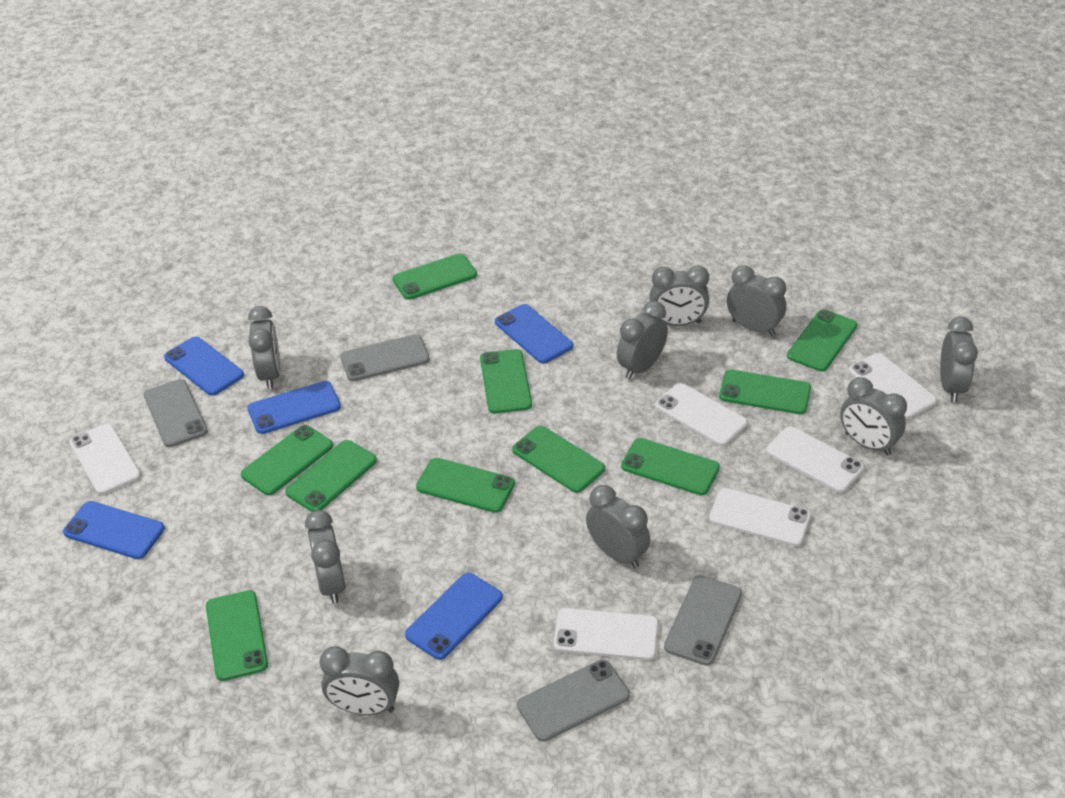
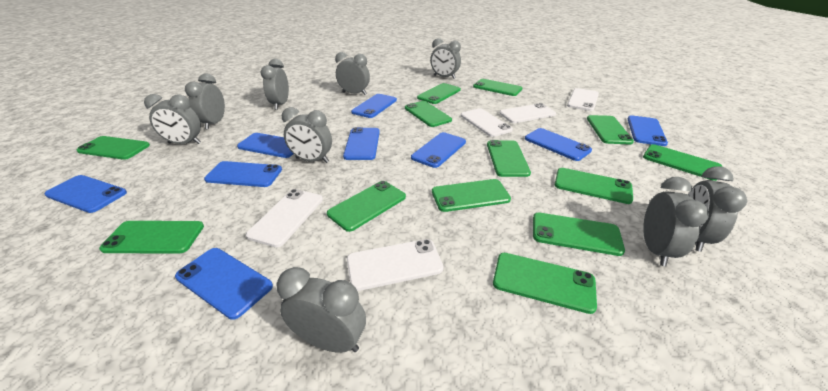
blue phone: 5 -> 9
green phone: 10 -> 13
grey phone: 4 -> 0
white phone: 6 -> 5

